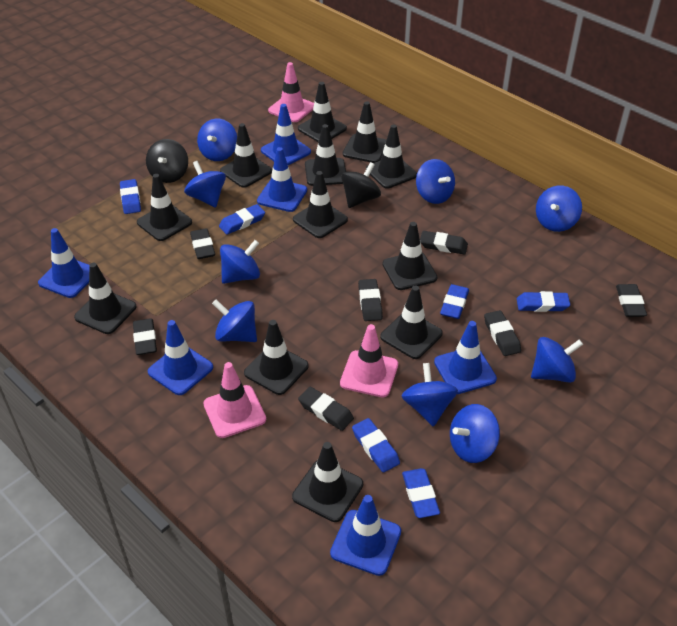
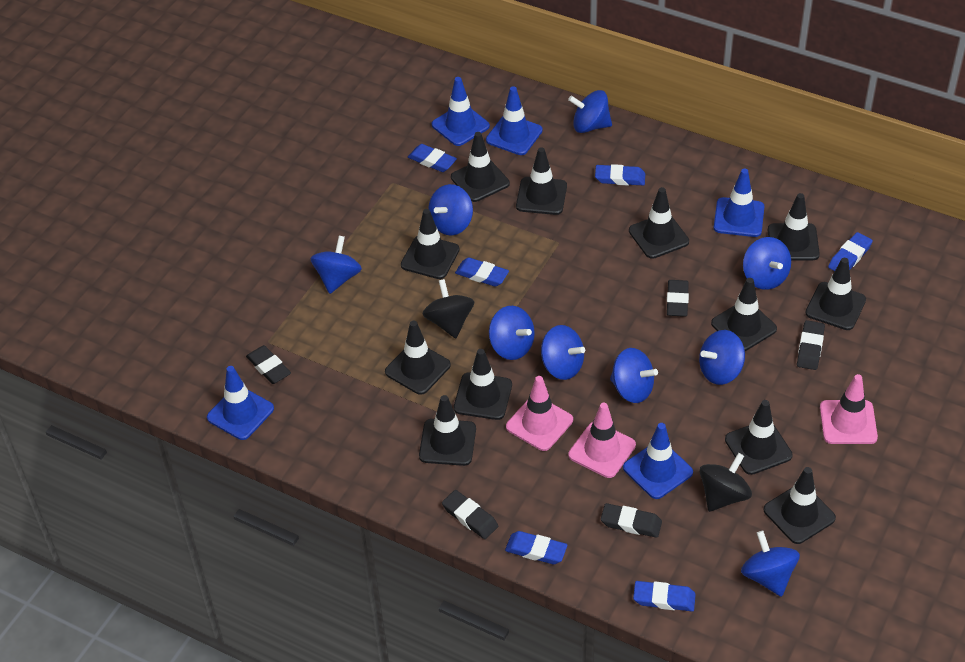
black eraser: 7 -> 5
blue traffic cone: 6 -> 5

